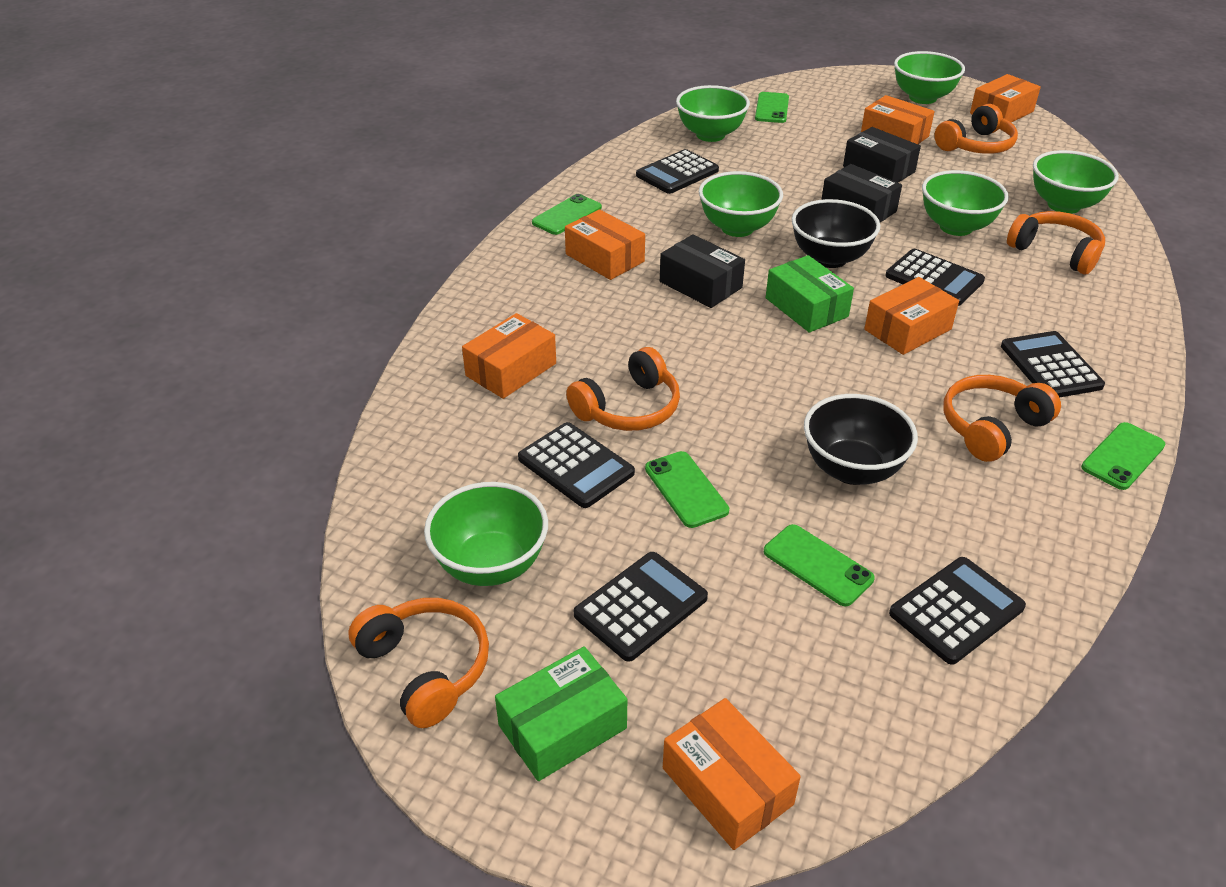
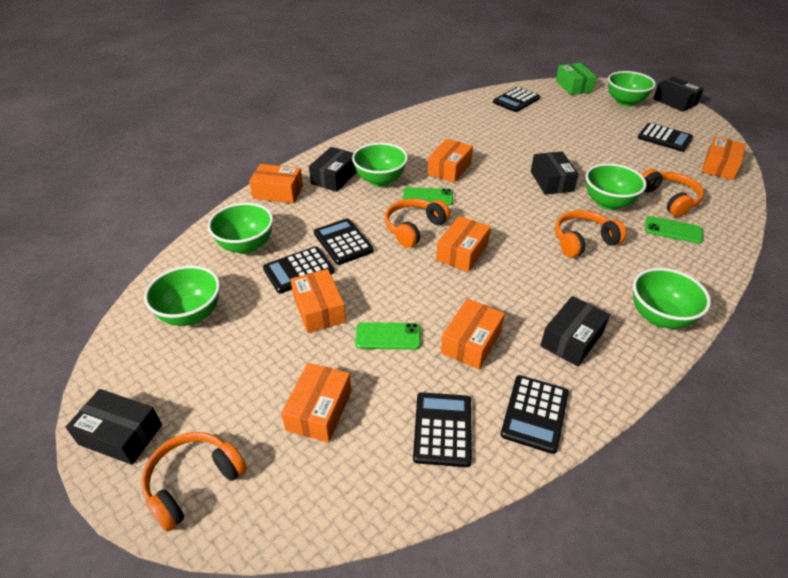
black bowl: 2 -> 0
black box: 3 -> 5
green box: 2 -> 1
green phone: 5 -> 3
orange box: 6 -> 7
orange headphones: 5 -> 4

